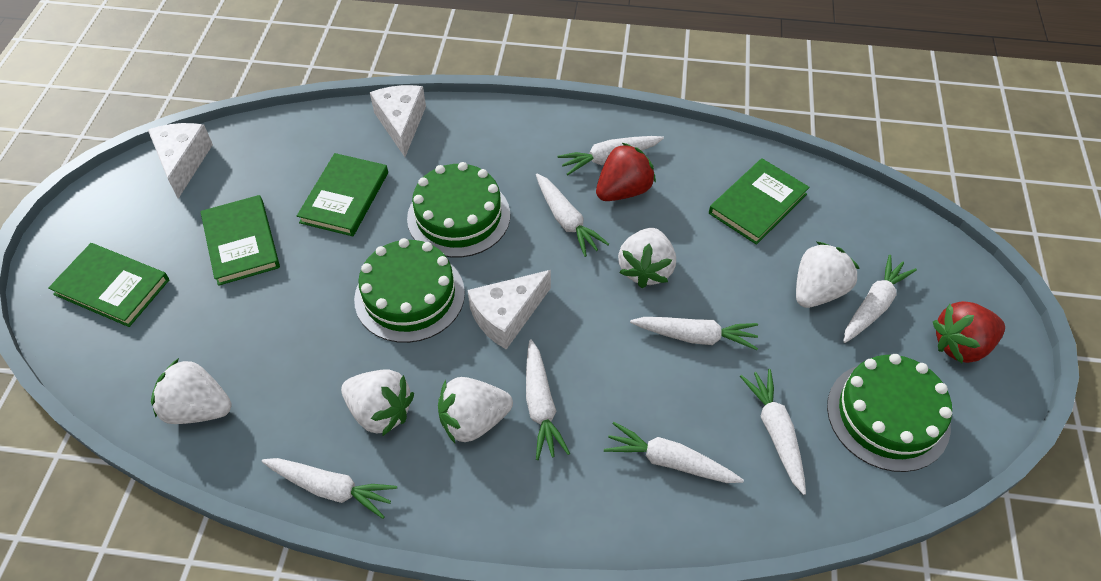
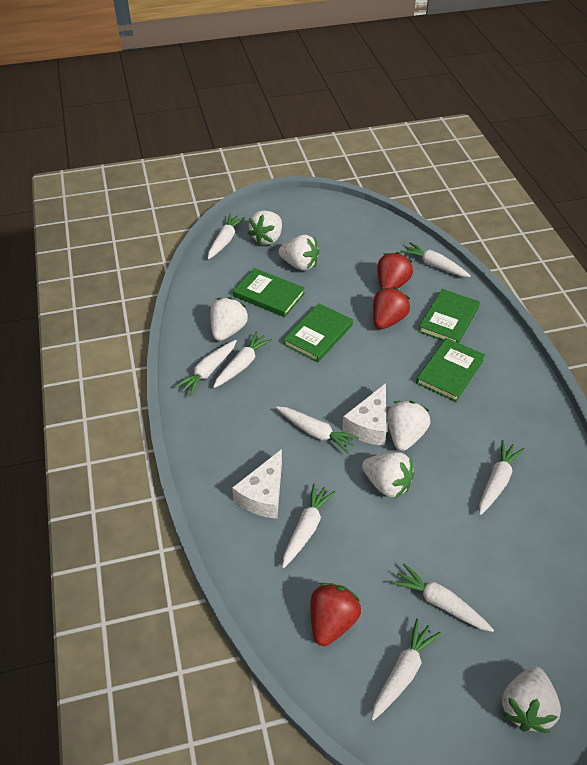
green cake: 3 -> 0
red strawberry: 2 -> 3
white carrot: 8 -> 9
white cheese: 3 -> 2
white strawberry: 5 -> 6

